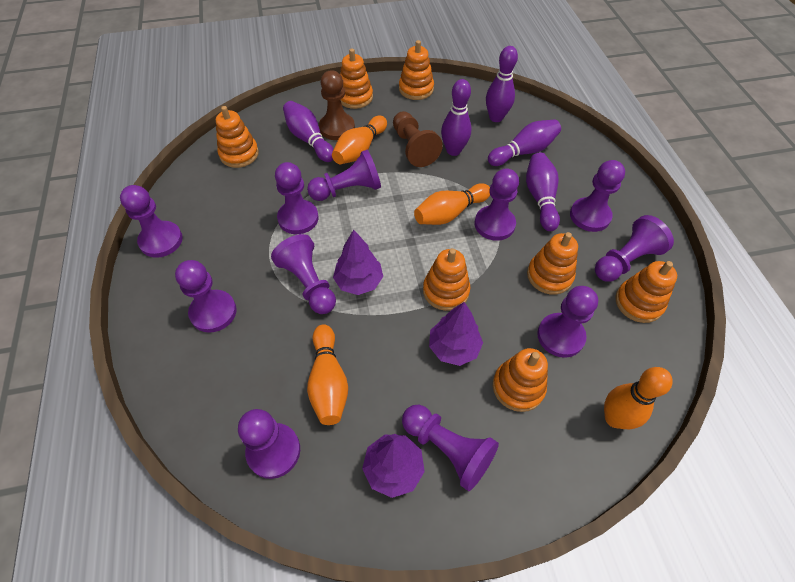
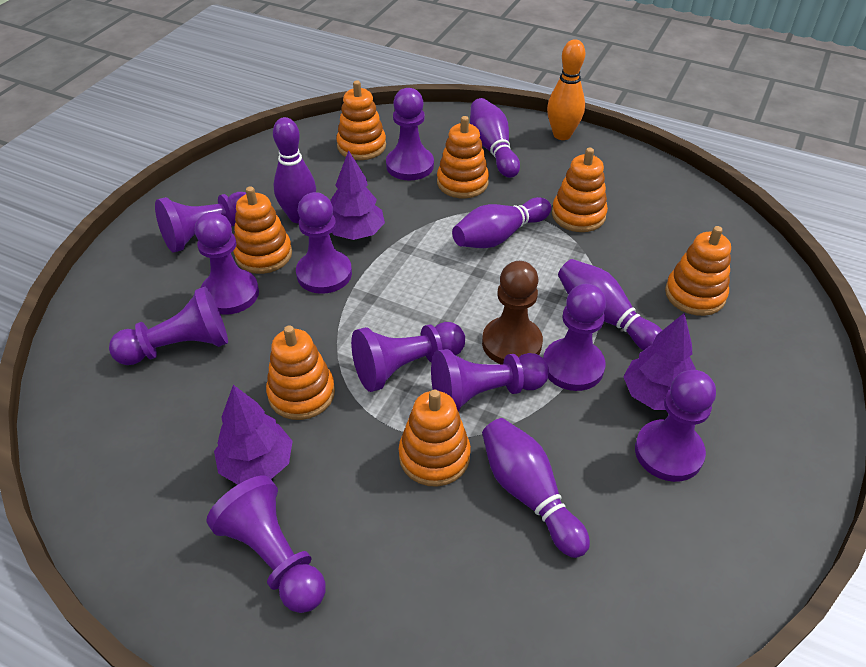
brown pawn: 2 -> 1
orange bowling pin: 4 -> 1
purple pawn: 11 -> 10

